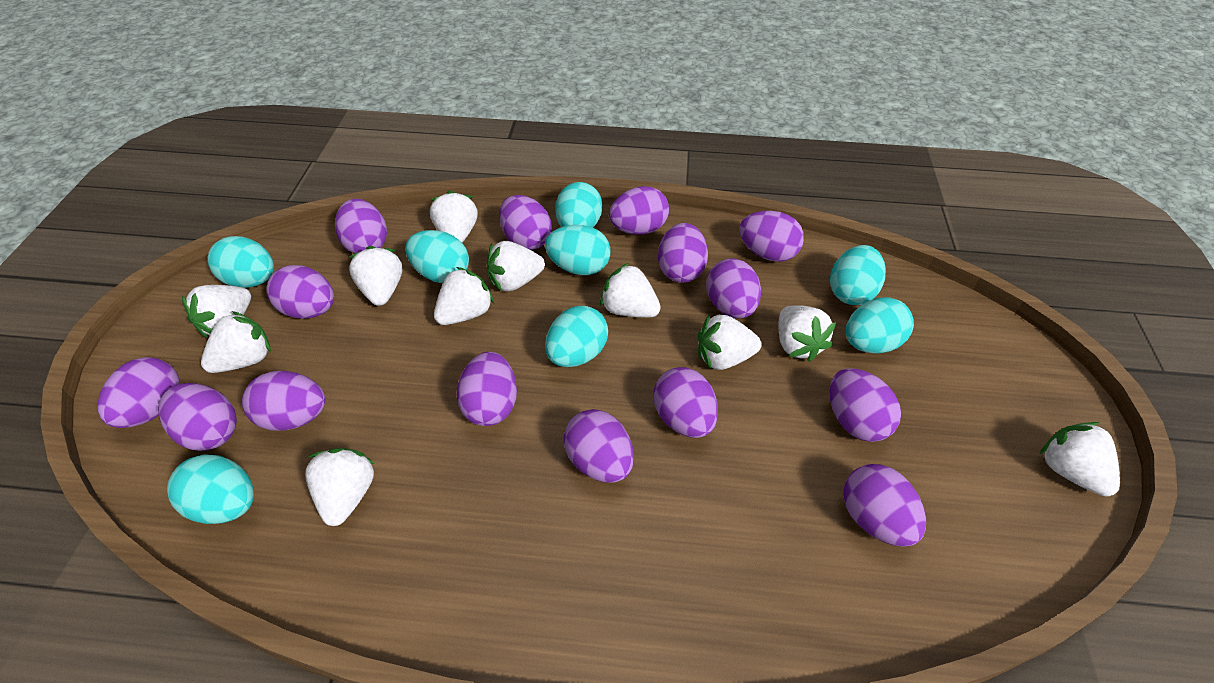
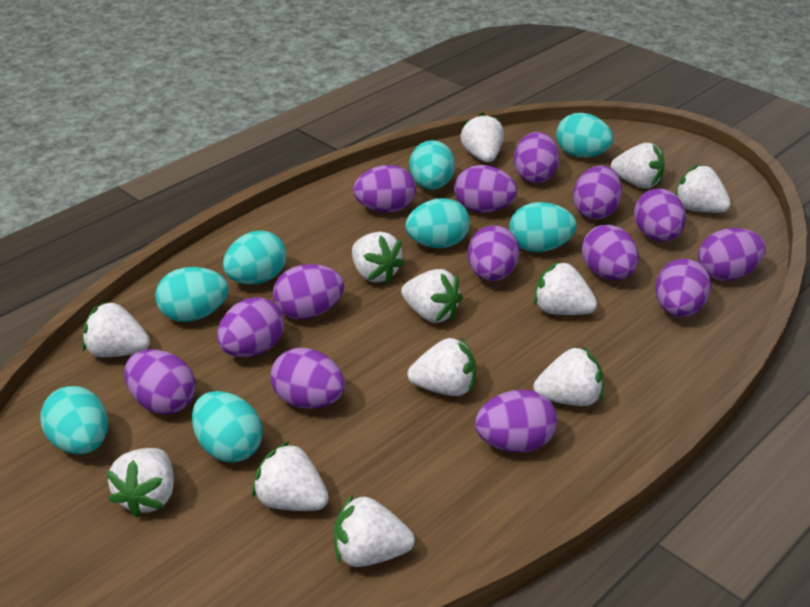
purple egg: 15 -> 14
white strawberry: 11 -> 12

